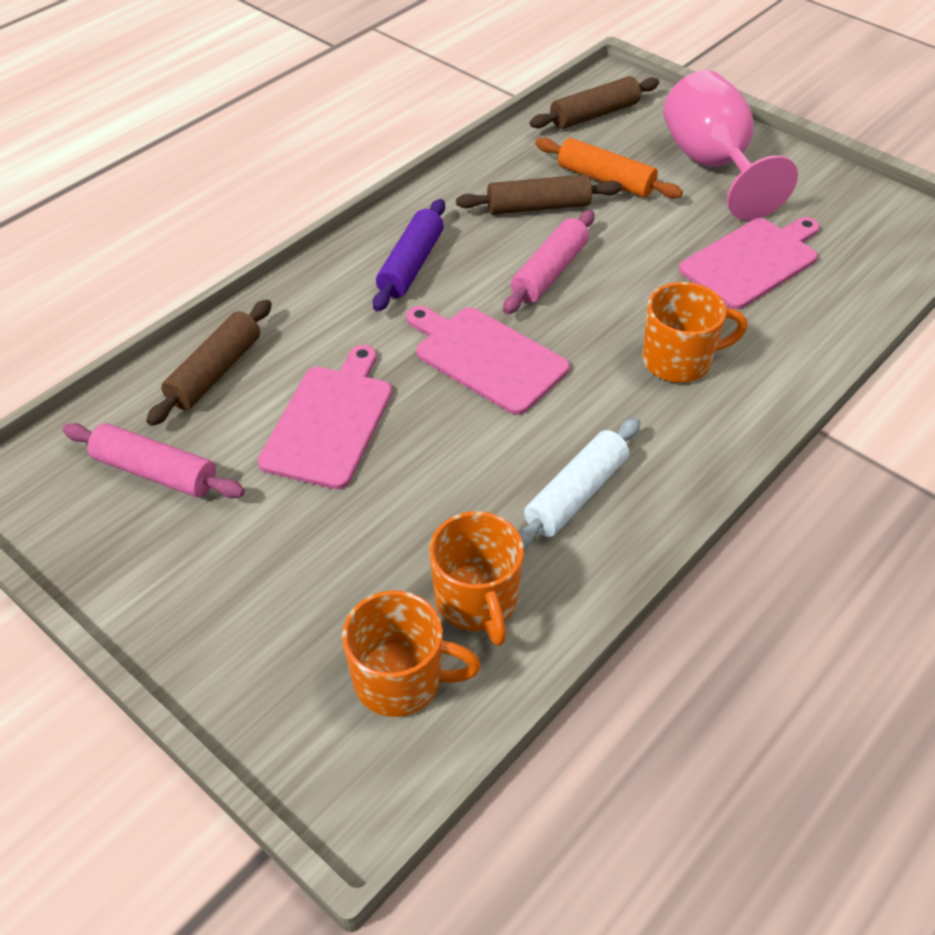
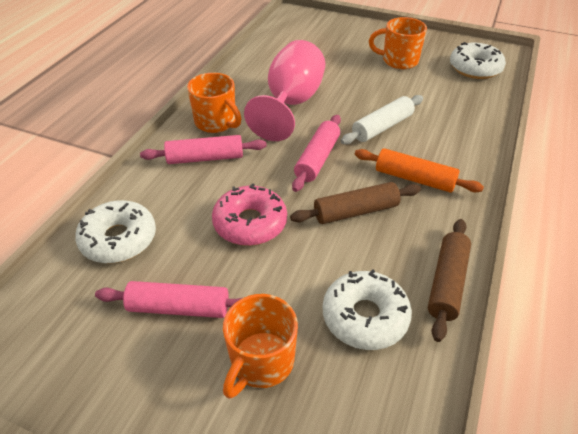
brown rolling pin: 3 -> 2
pink cutting board: 3 -> 0
pink donut: 0 -> 1
pink rolling pin: 2 -> 3
purple rolling pin: 1 -> 0
white donut: 0 -> 3

